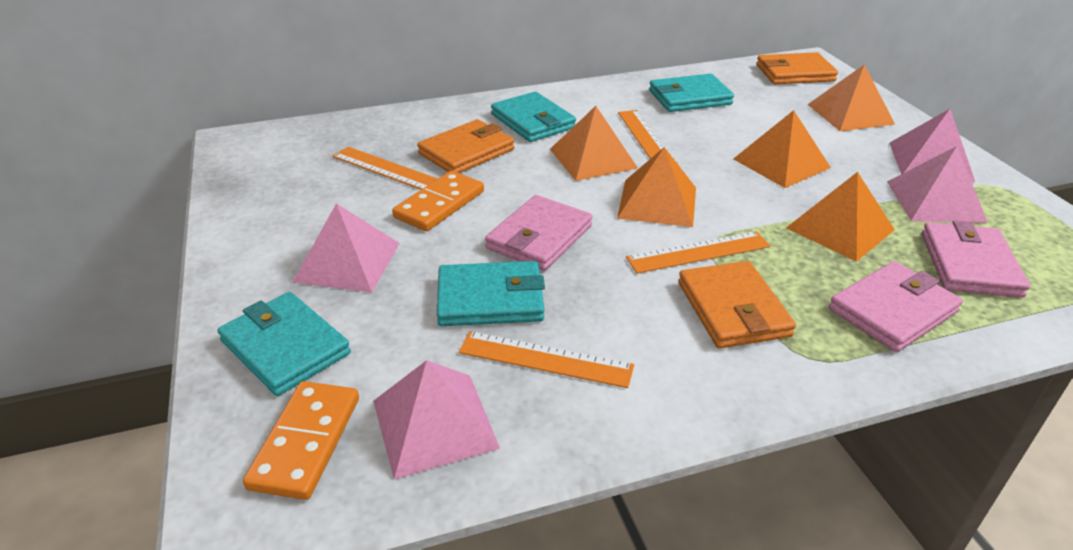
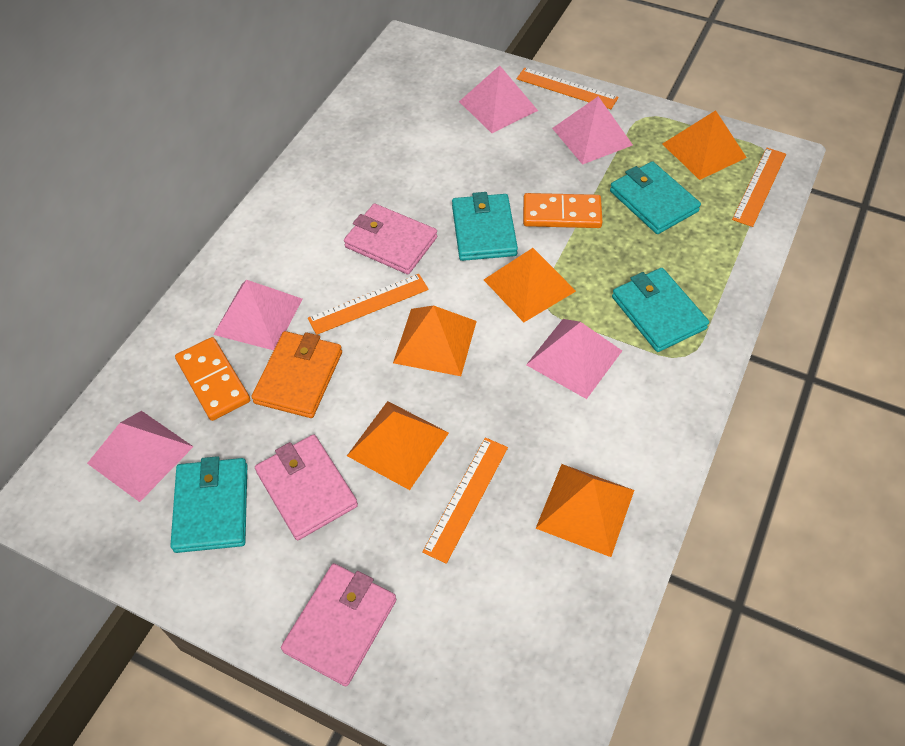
orange wallet: 3 -> 1
pink pyramid: 4 -> 5

